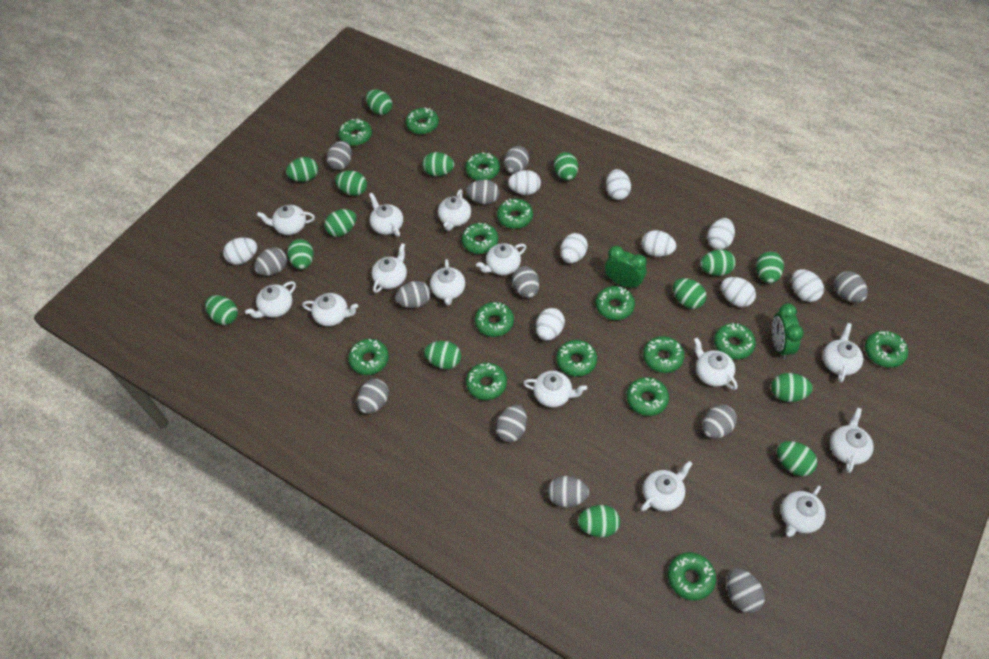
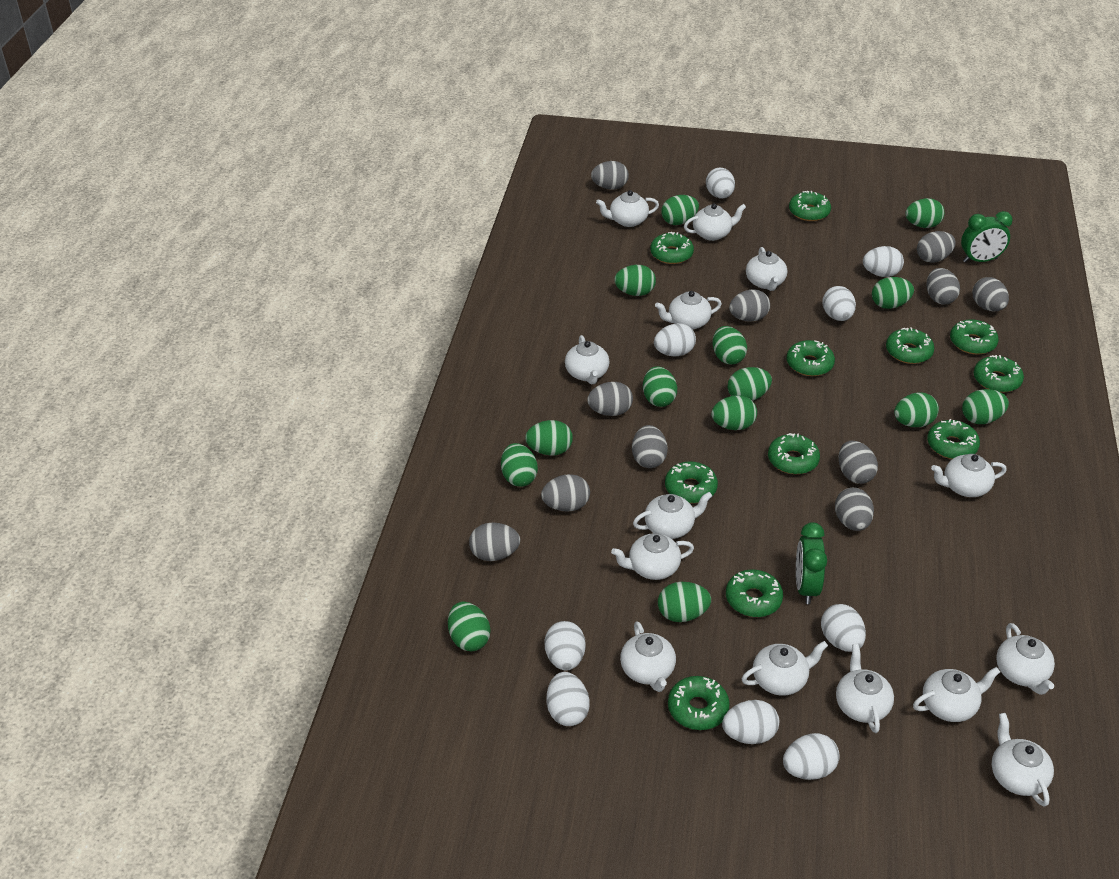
green donut: 15 -> 11
green egg: 15 -> 14
grey egg: 12 -> 11

